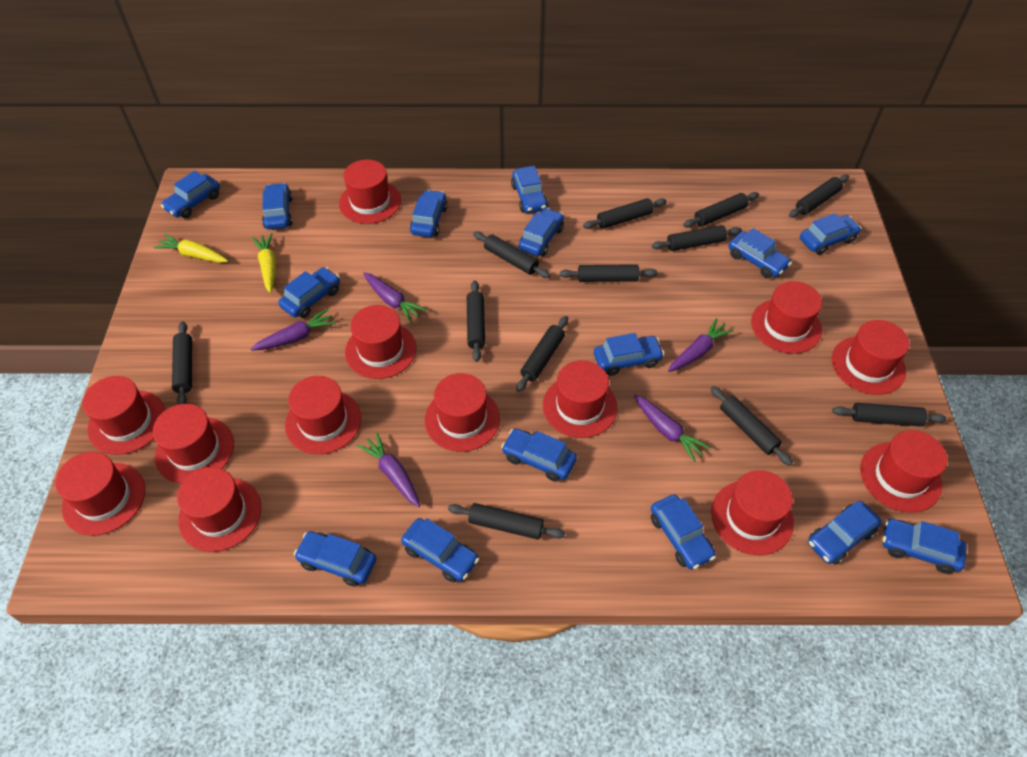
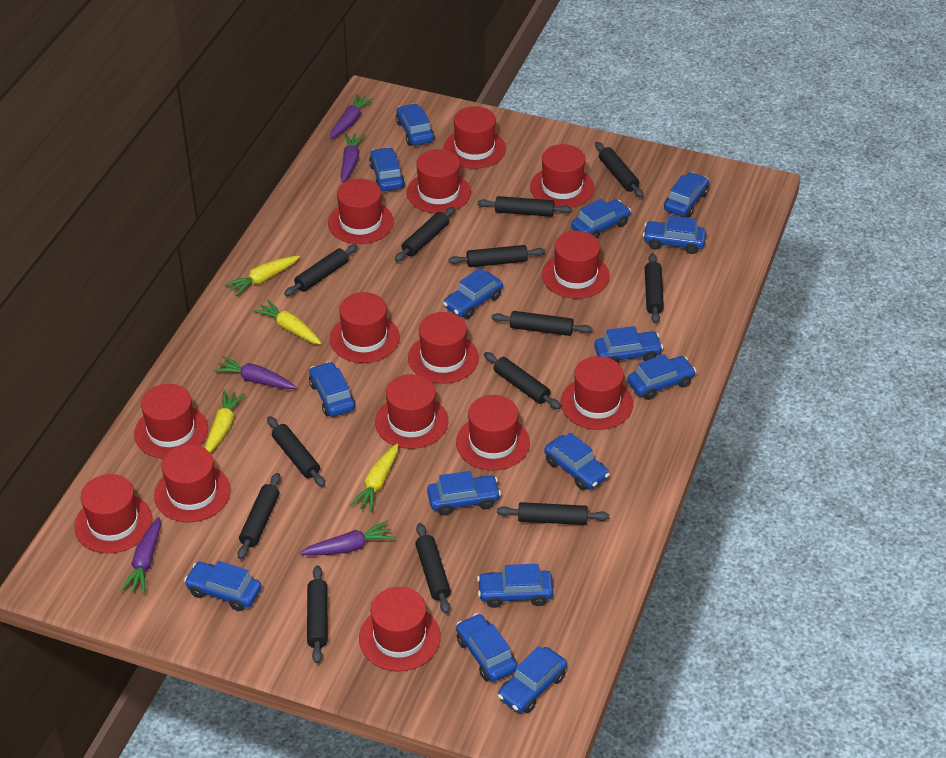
black rolling pin: 12 -> 13
red hat: 13 -> 14
yellow carrot: 2 -> 4

